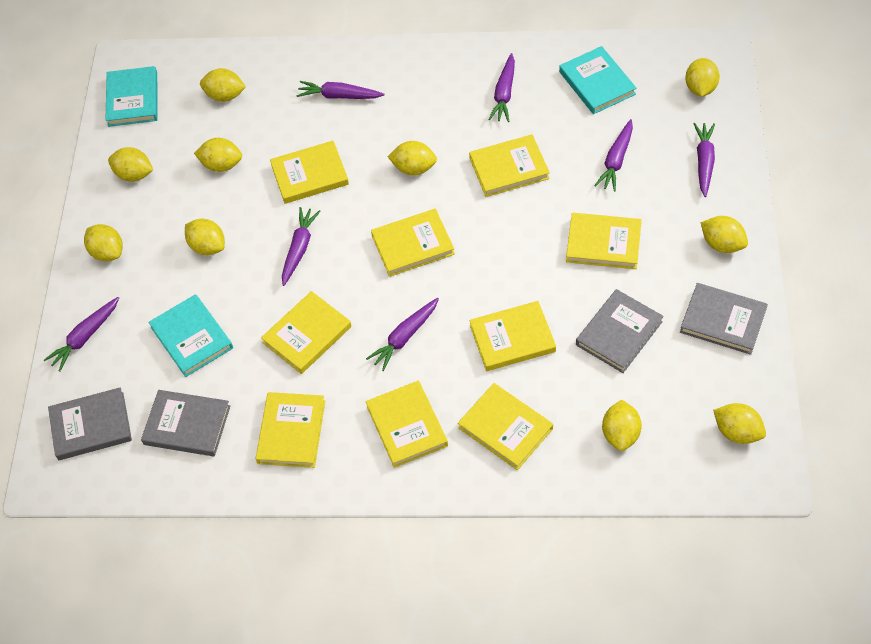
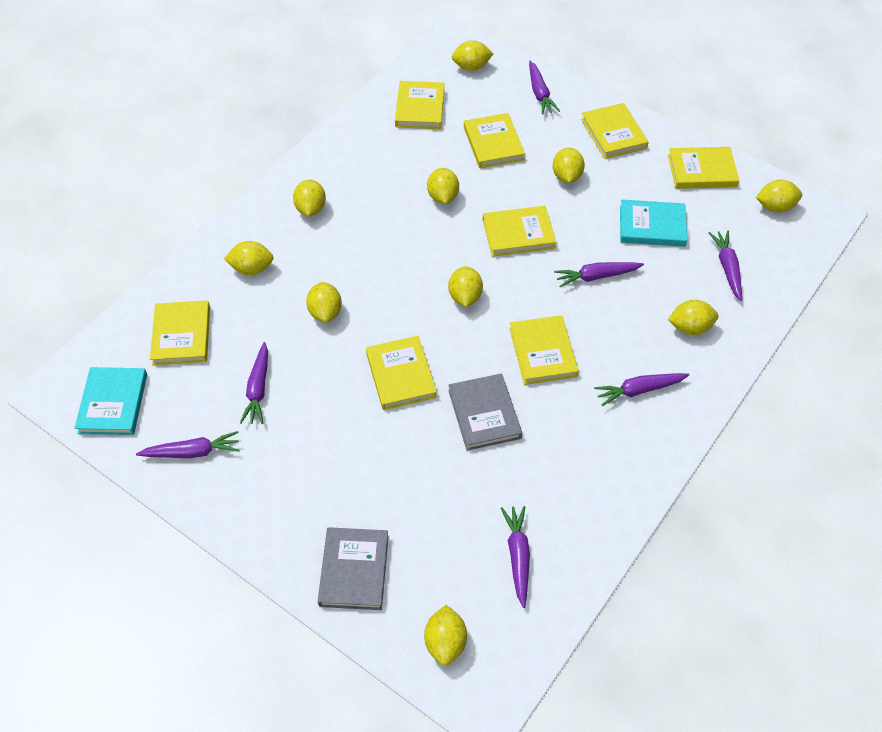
grey book: 4 -> 2
turquoise book: 3 -> 2
yellow book: 9 -> 8

